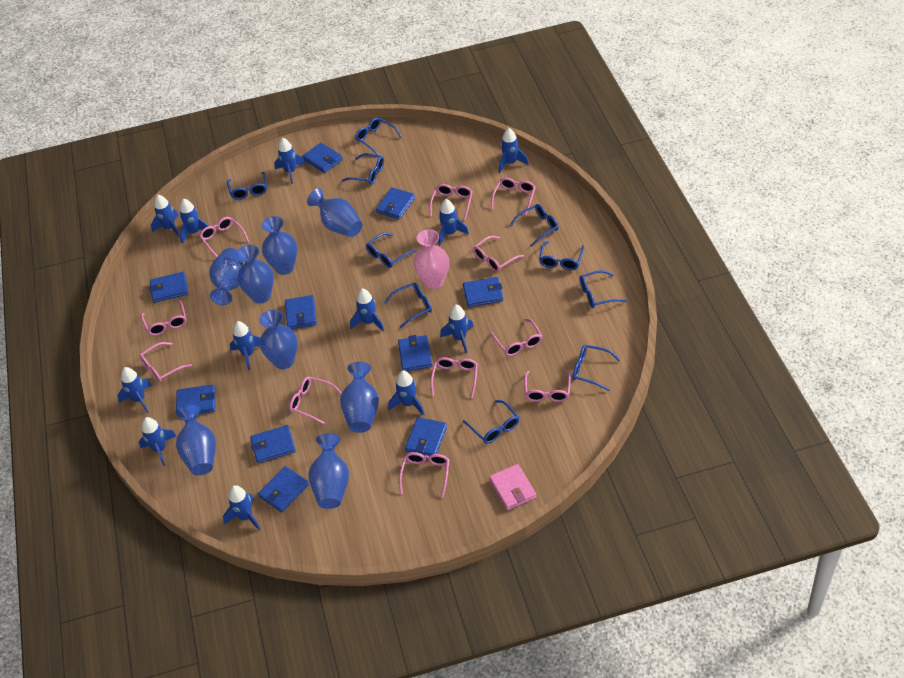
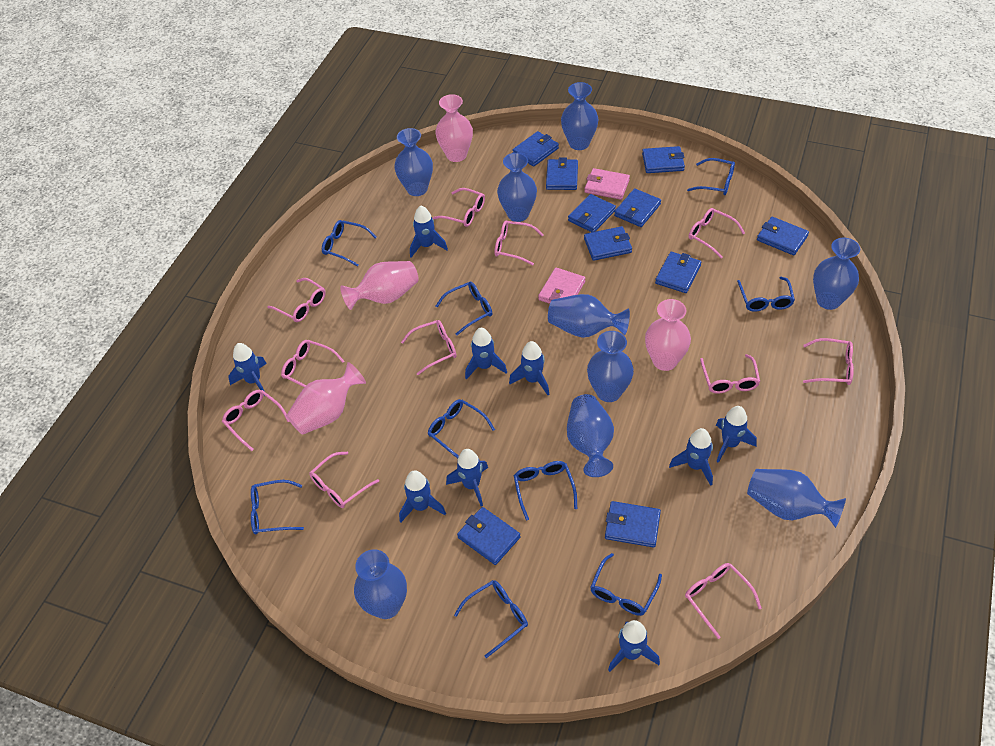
blue glasses: 10 -> 9
blue rocket: 12 -> 9
blue vase: 8 -> 9
pink vase: 1 -> 4
pink wallet: 1 -> 2

